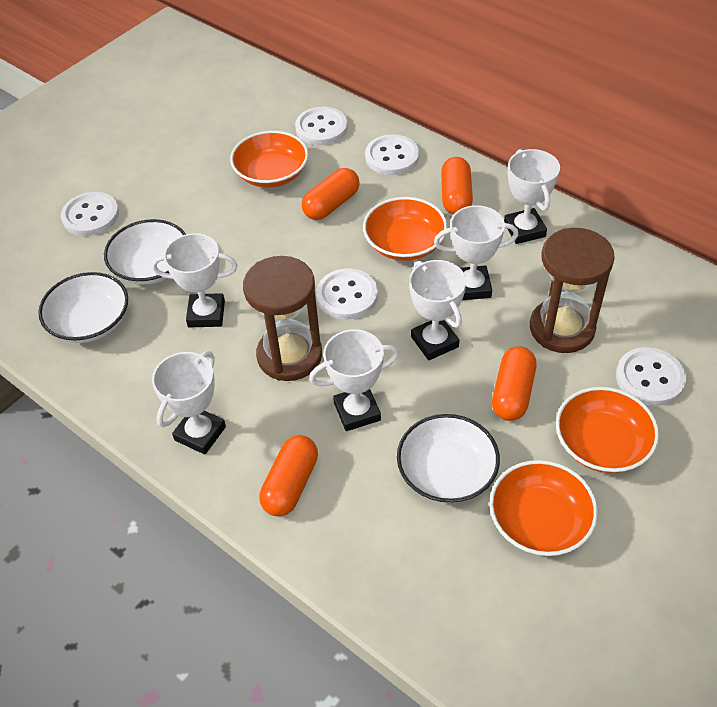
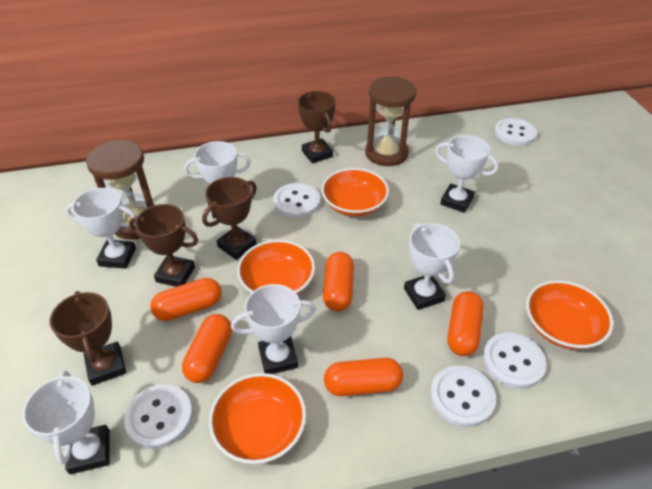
brown trophy: 0 -> 4
orange capsule: 4 -> 5
white bowl: 3 -> 0

